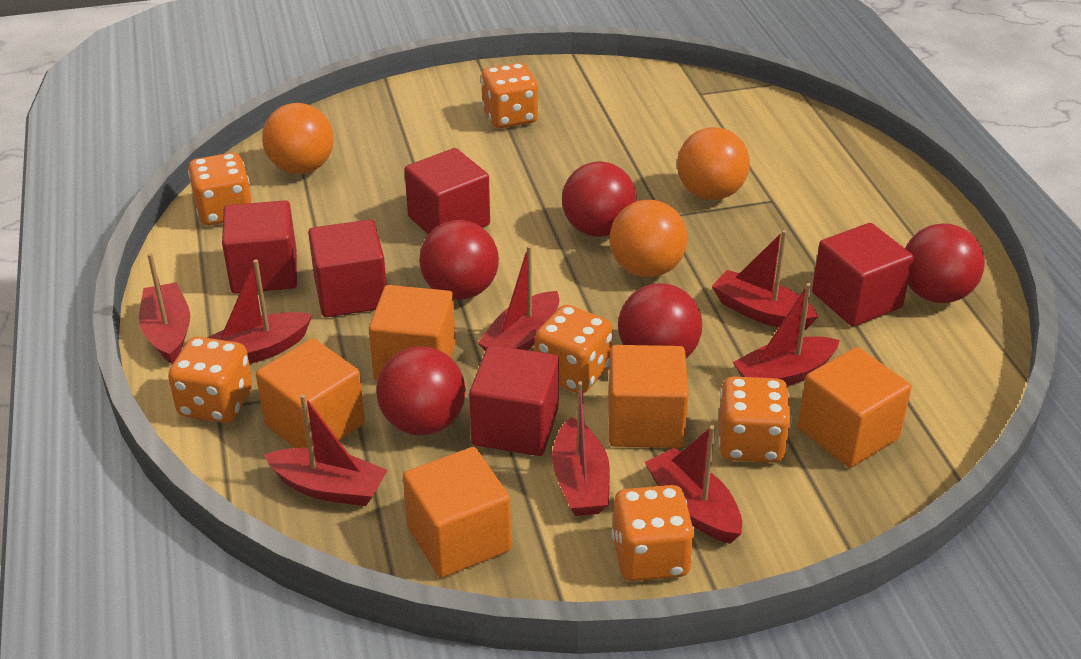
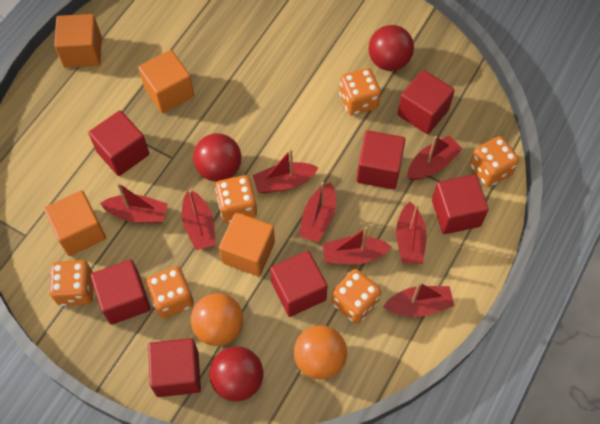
orange ball: 3 -> 2
orange cube: 5 -> 4
red ball: 5 -> 3
red cube: 5 -> 7

